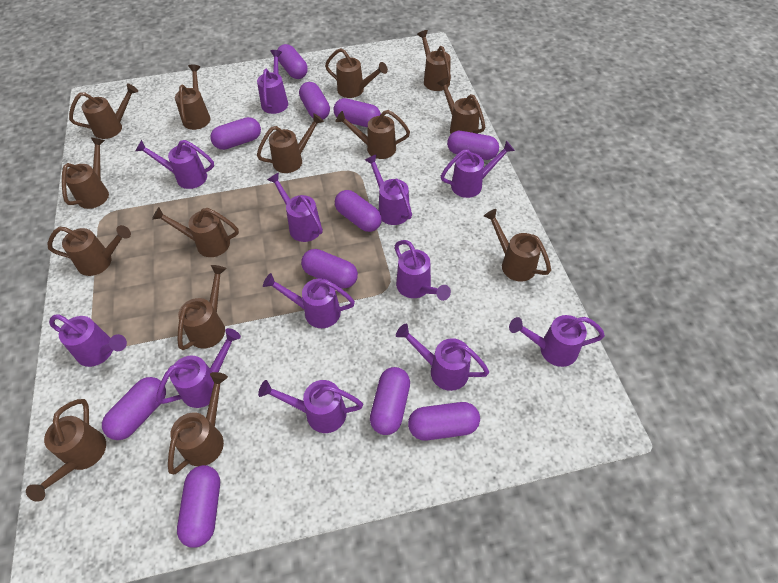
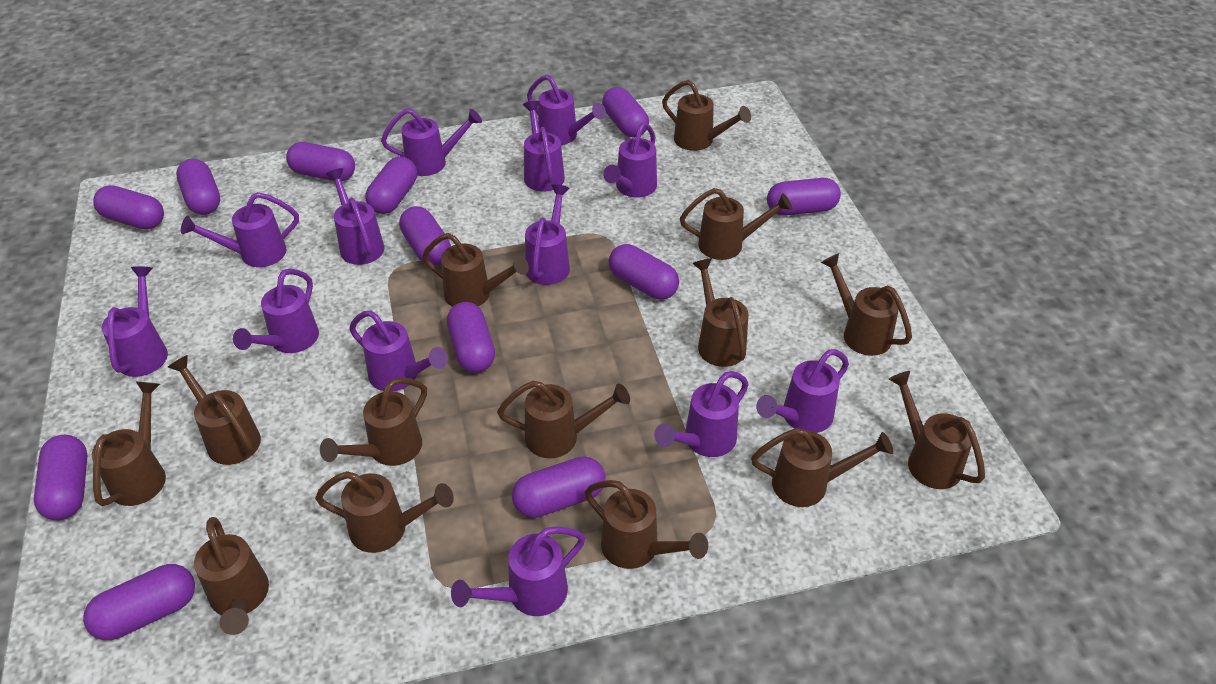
purple capsule: 11 -> 12
purple watering can: 12 -> 13

